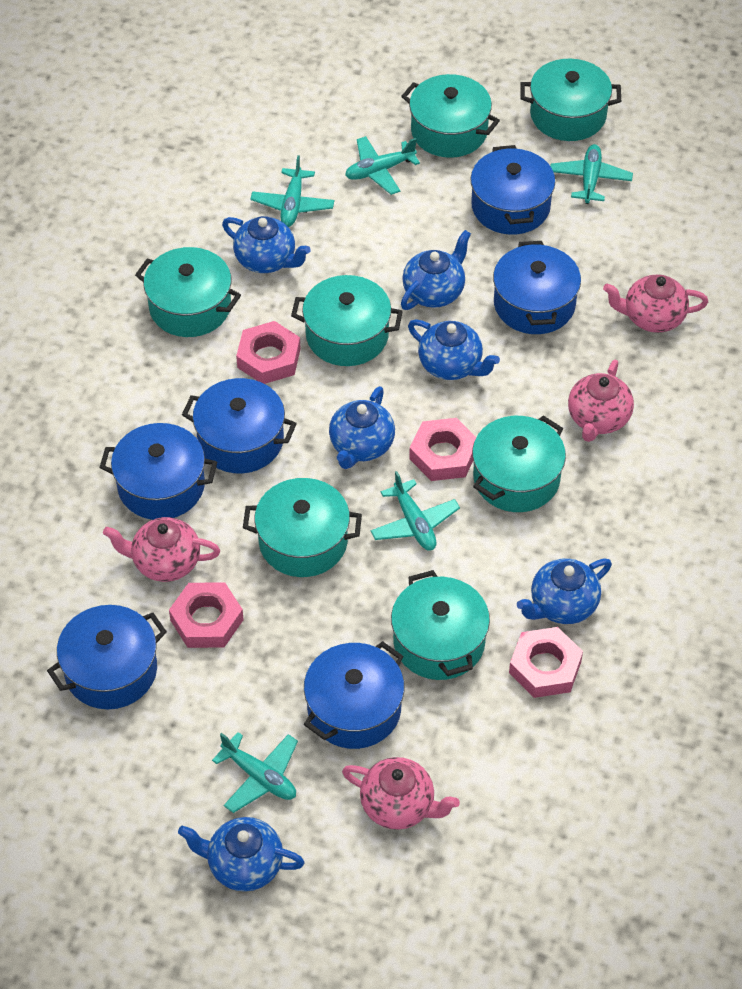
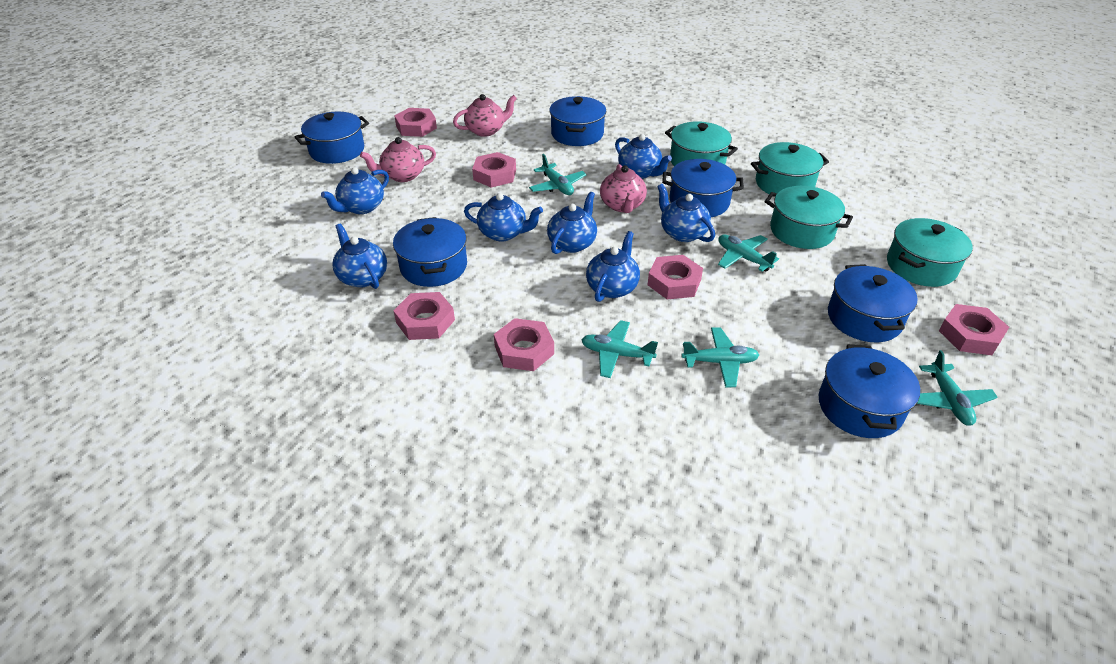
blue teapot: 6 -> 7
pink nut: 4 -> 6
pink teapot: 4 -> 3
turquoise pot: 7 -> 4

